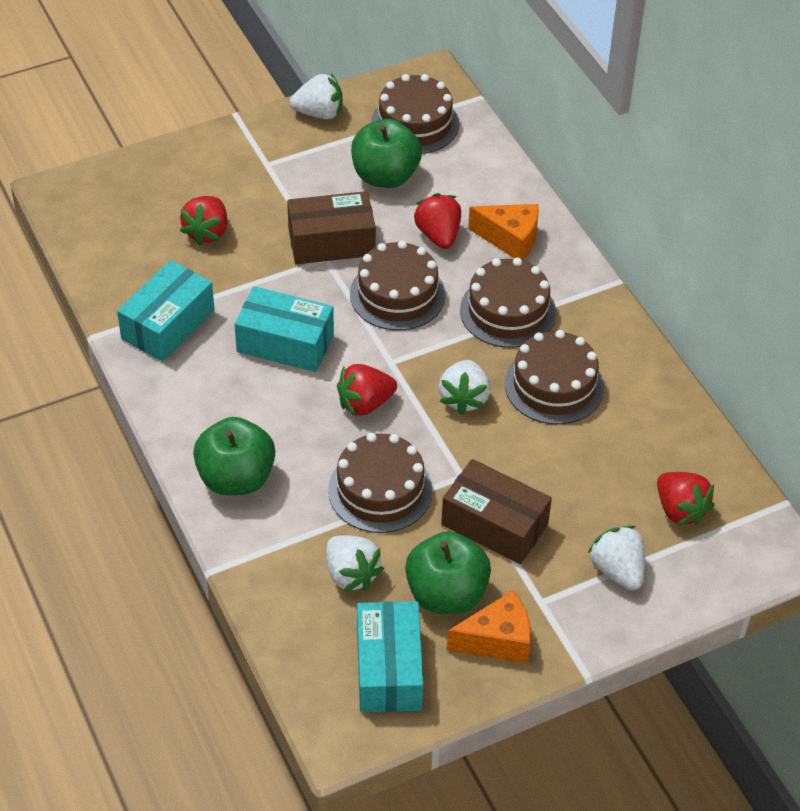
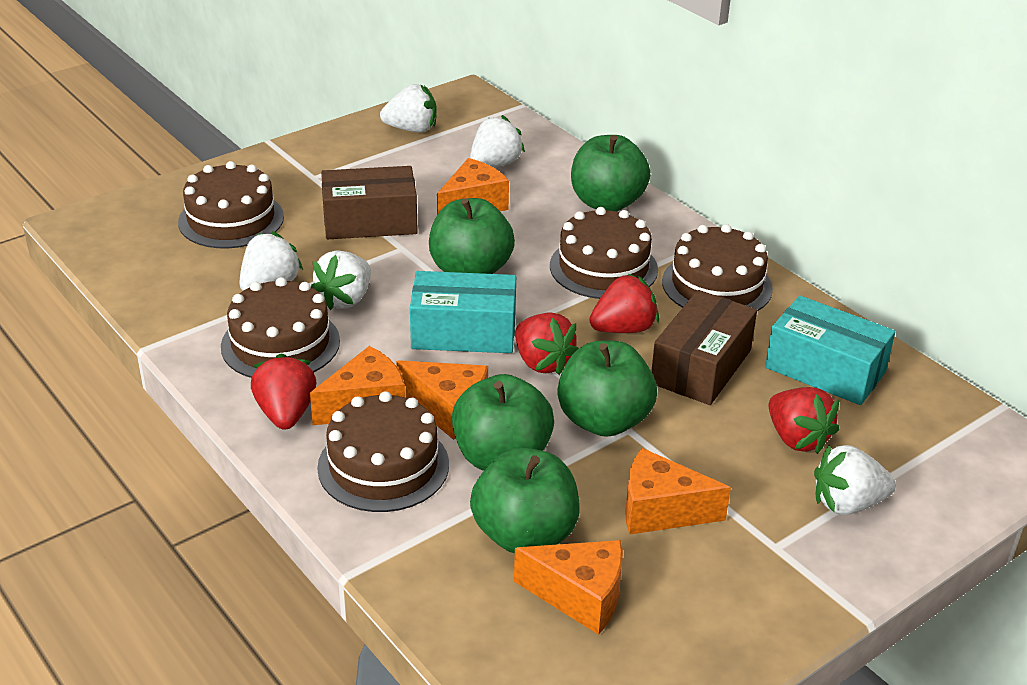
green apple: 3 -> 5
orange cheese: 2 -> 5
turquoise box: 3 -> 2
white strawberry: 4 -> 5

